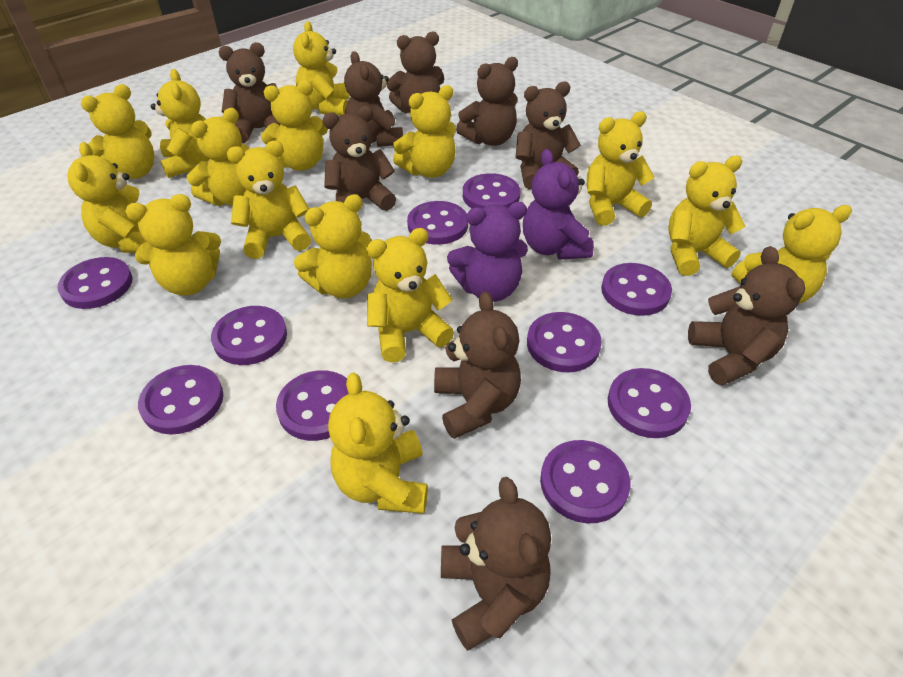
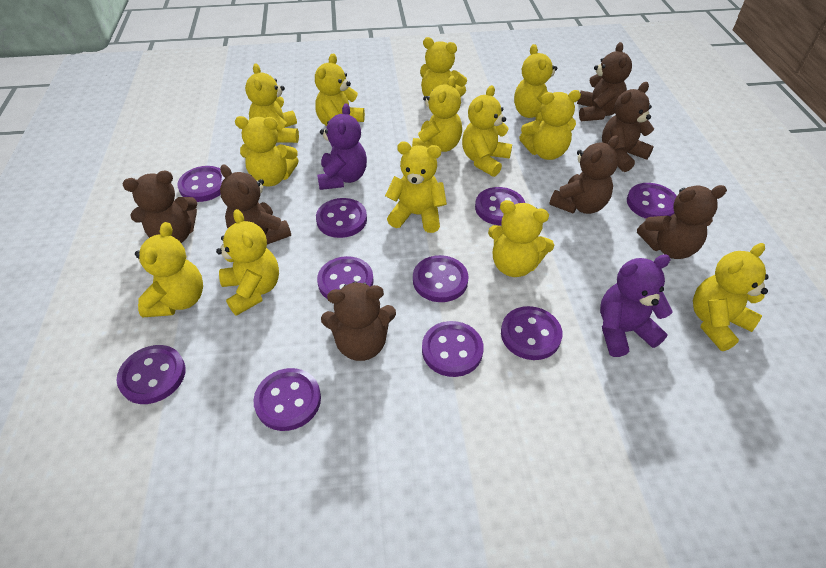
brown teddy bear: 9 -> 7
yellow teddy bear: 15 -> 13

